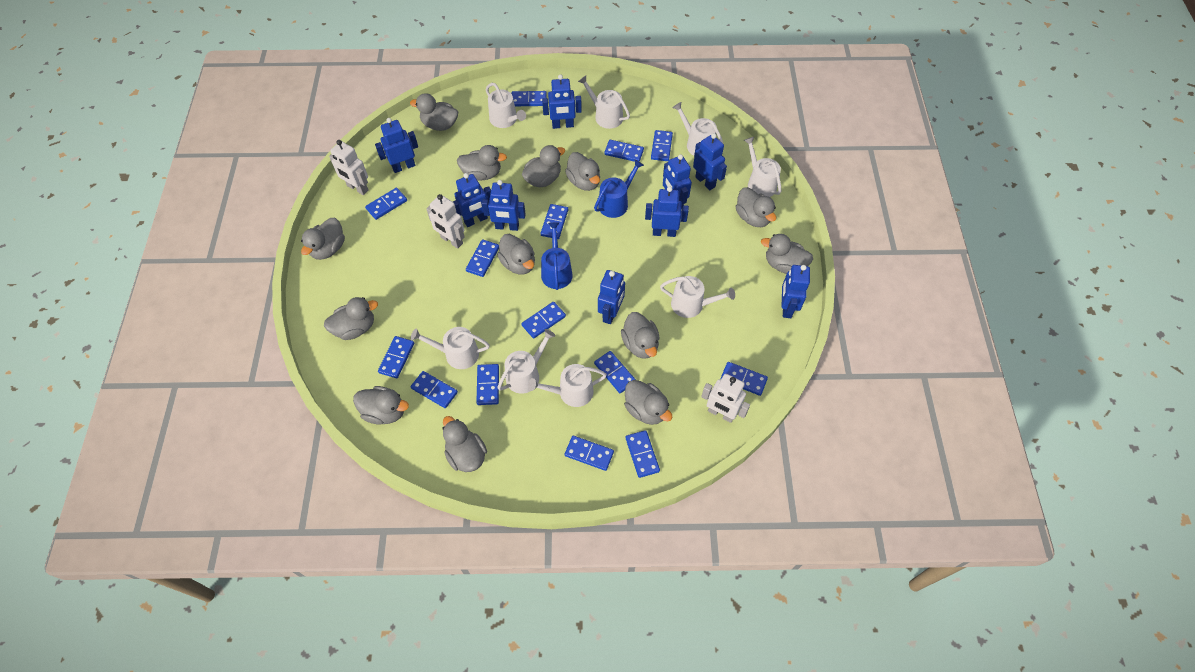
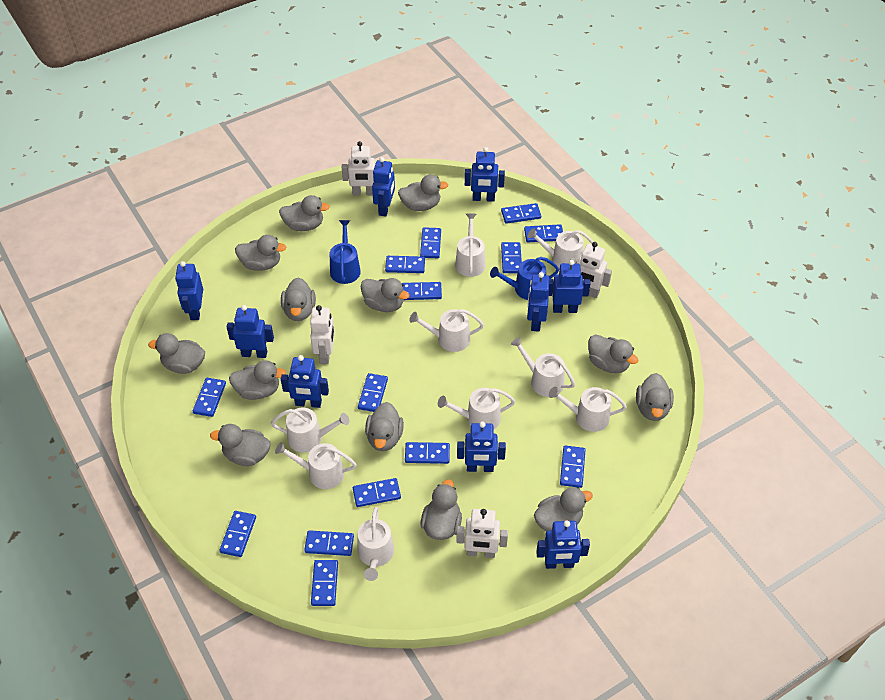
white robot: 3 -> 4
white watering can: 8 -> 9

